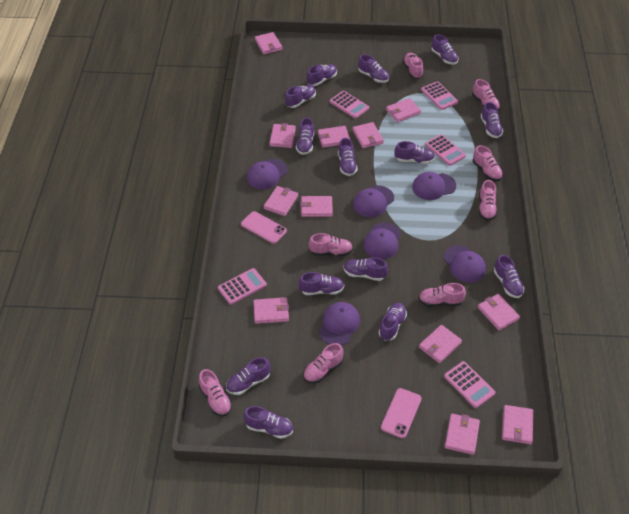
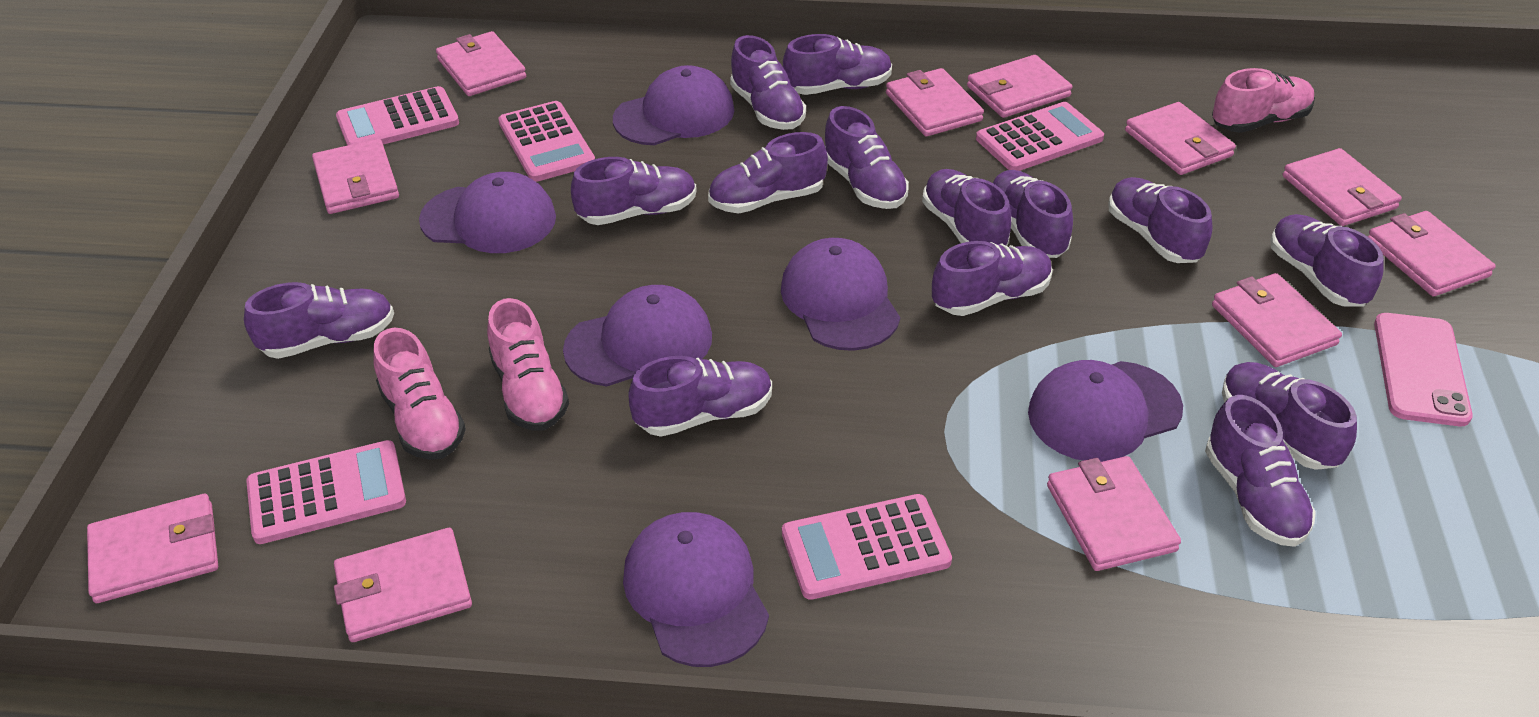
pink phone: 2 -> 1
pink shoe: 8 -> 3
pink wallet: 12 -> 11

